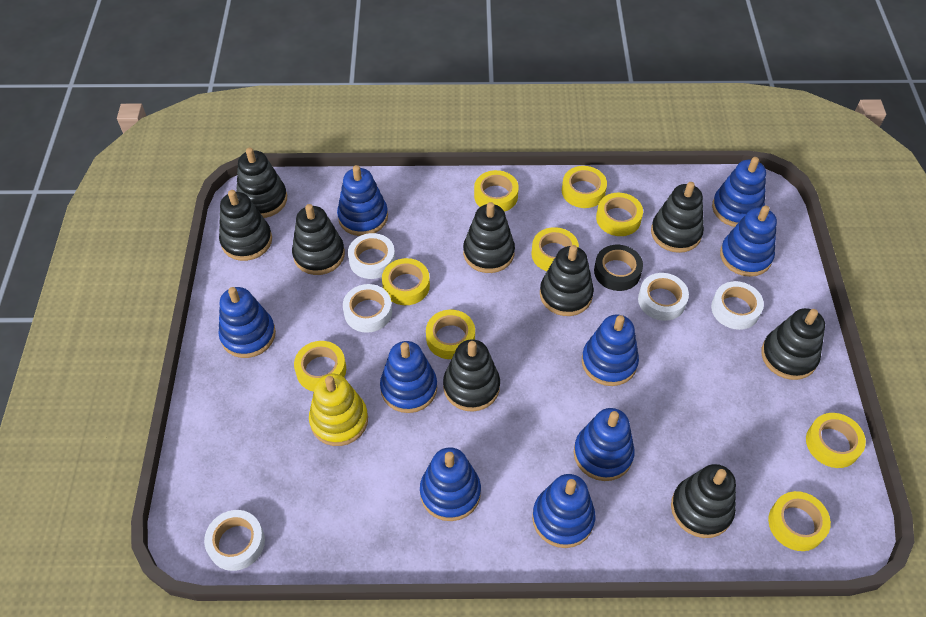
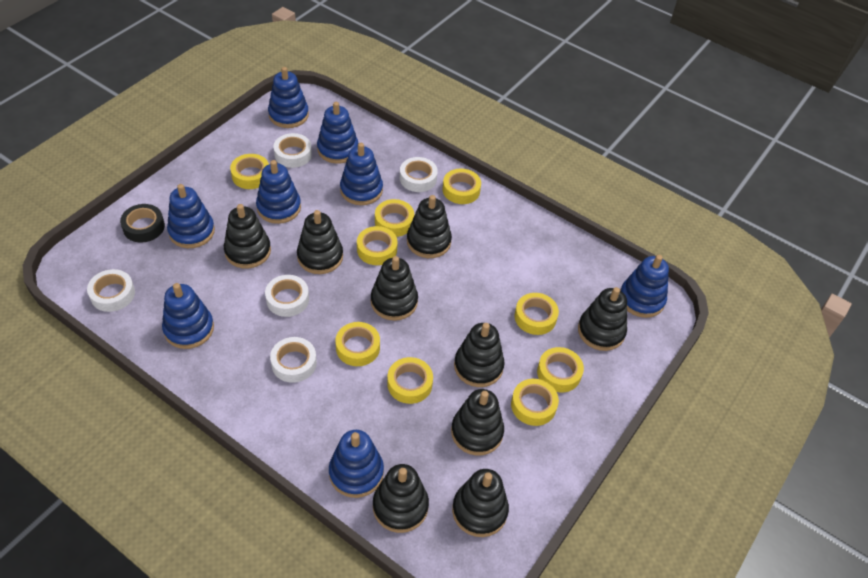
blue stacking toy: 9 -> 8
yellow stacking toy: 1 -> 0

